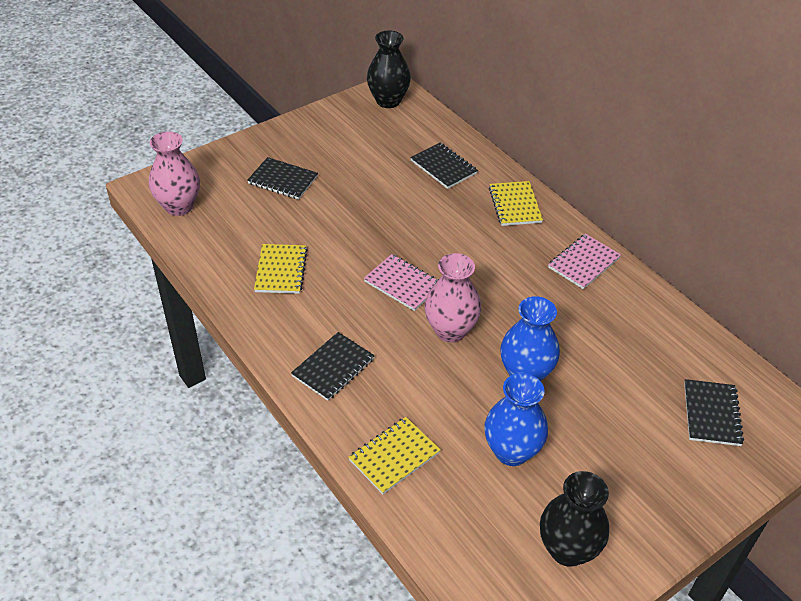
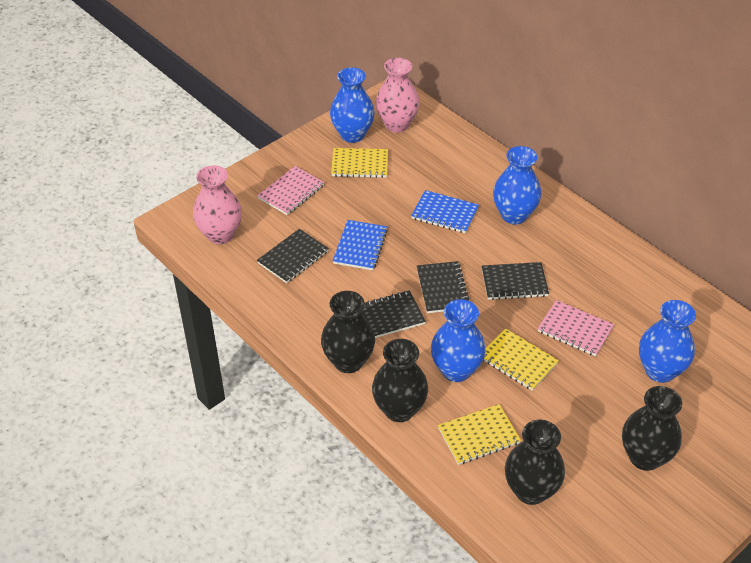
black vase: 2 -> 4
blue notebook: 0 -> 2
blue vase: 2 -> 4

